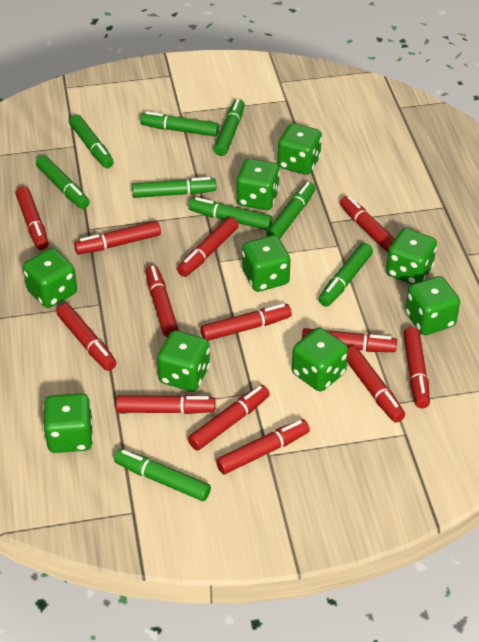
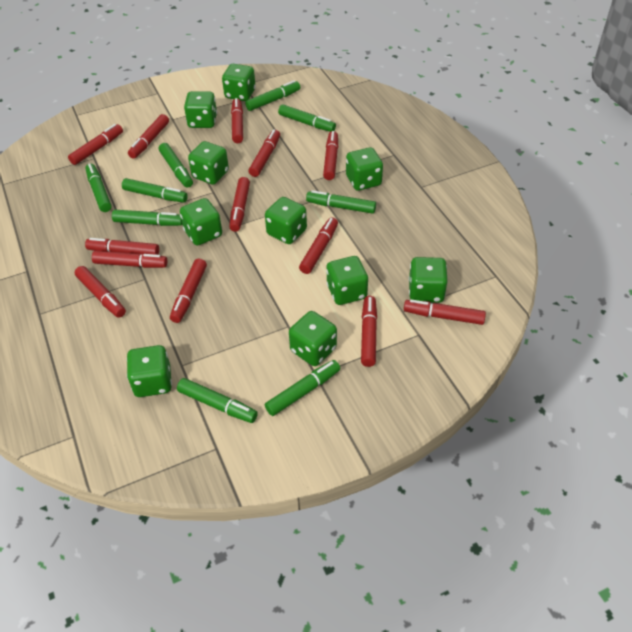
green dice: 9 -> 10

